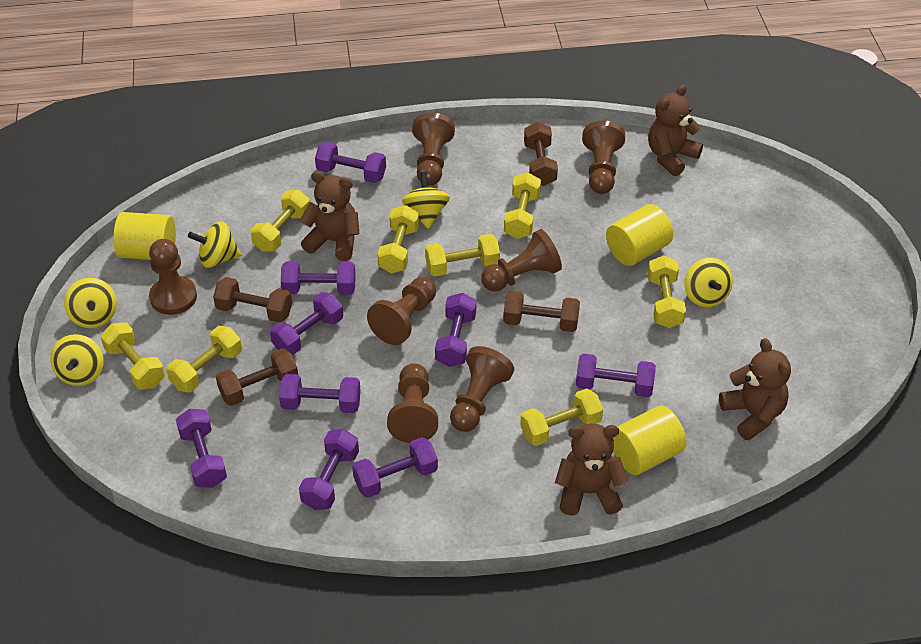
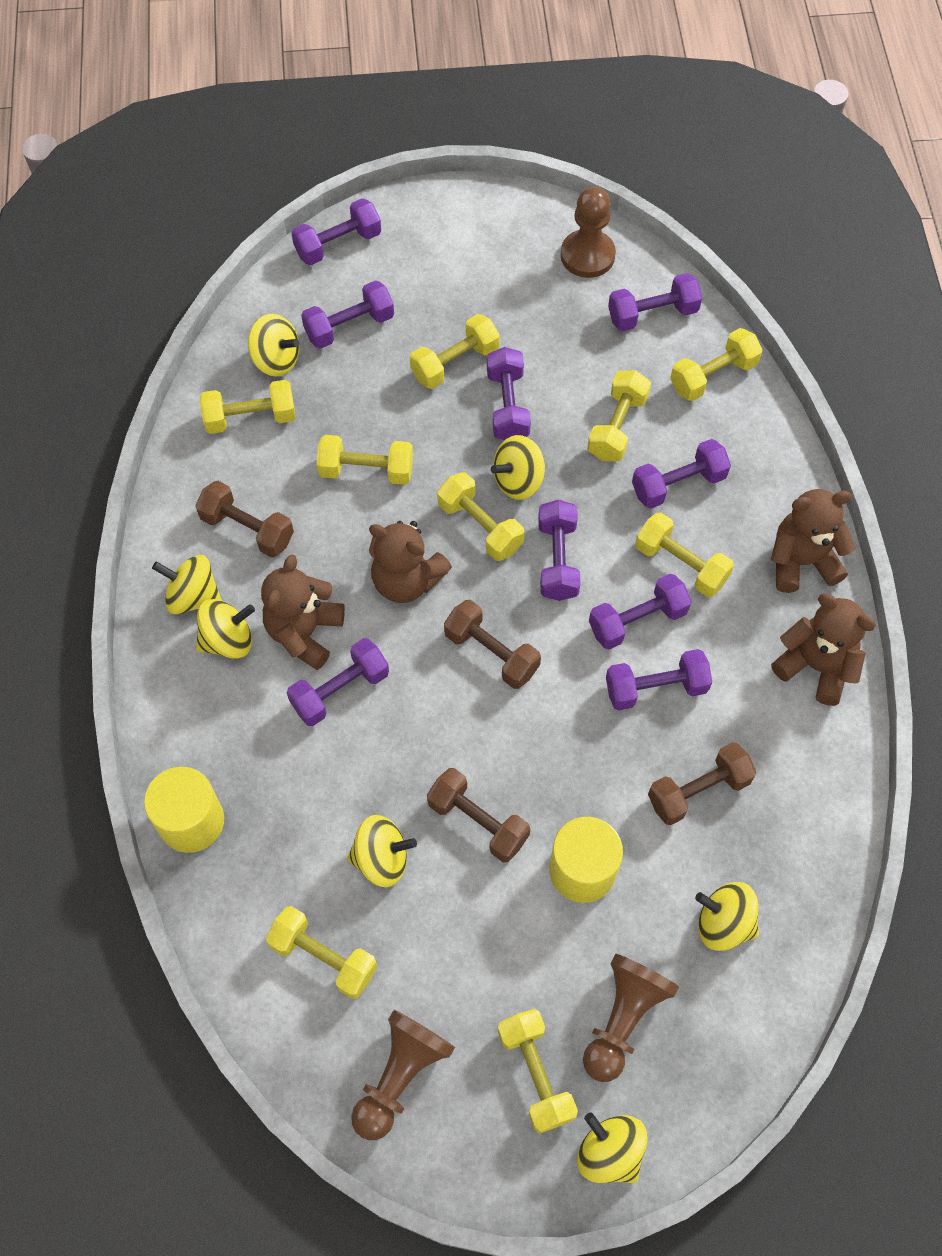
brown pawn: 7 -> 3
yellow cylinder: 3 -> 2
yellow dumbbell: 8 -> 9
yellow spinning top: 5 -> 7

